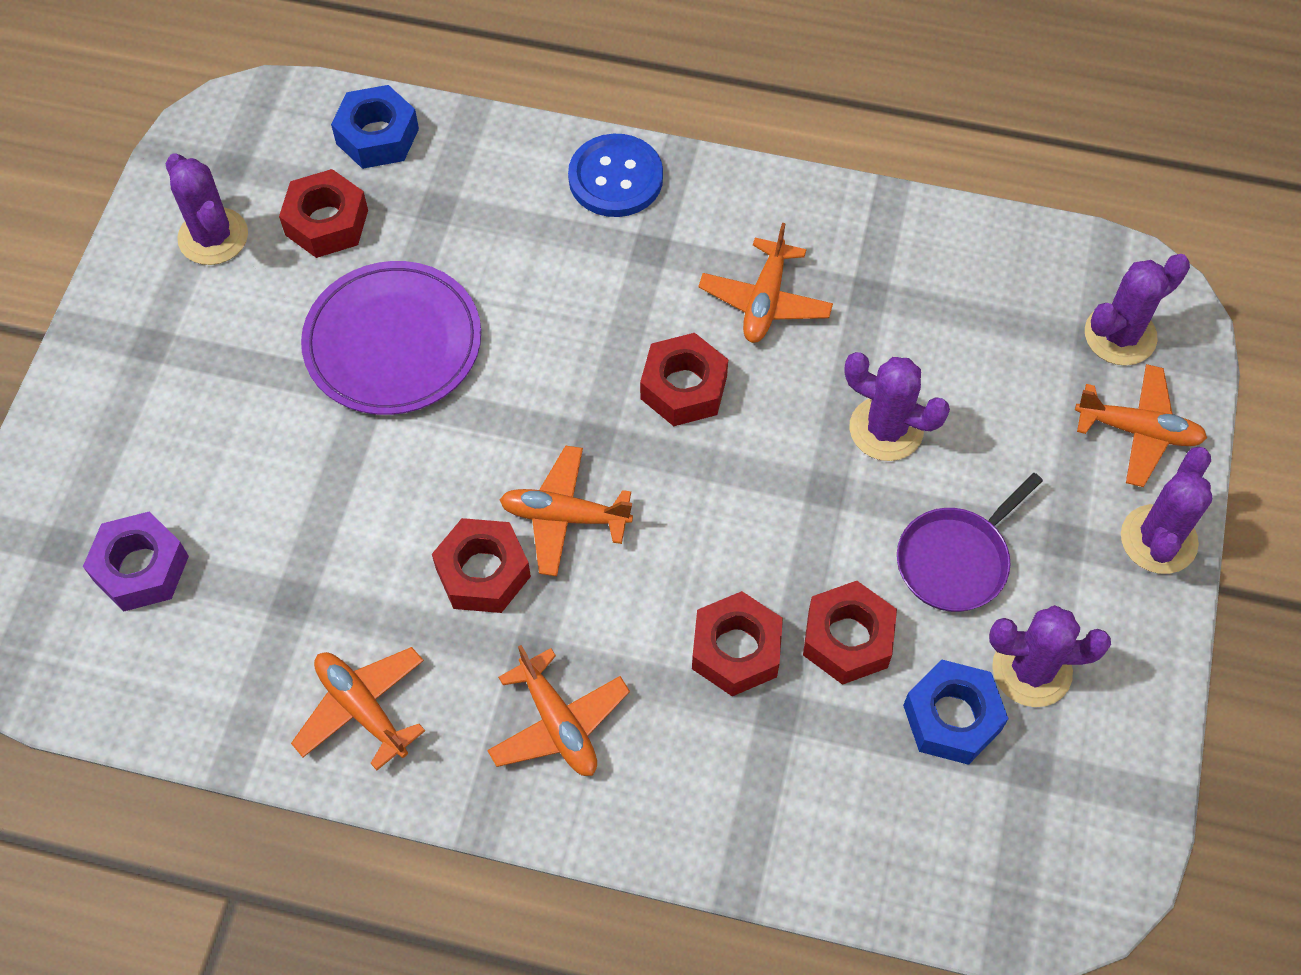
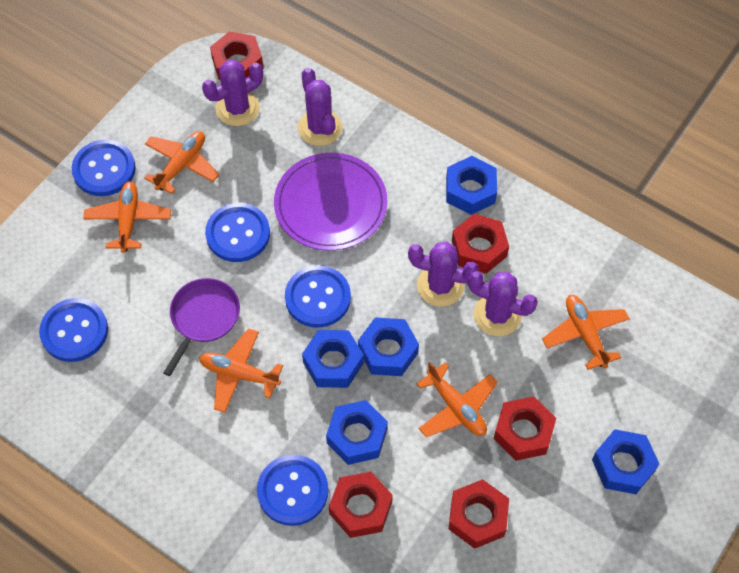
blue button: 1 -> 5
blue nut: 2 -> 5
purple cactus: 5 -> 4
purple nut: 1 -> 0

